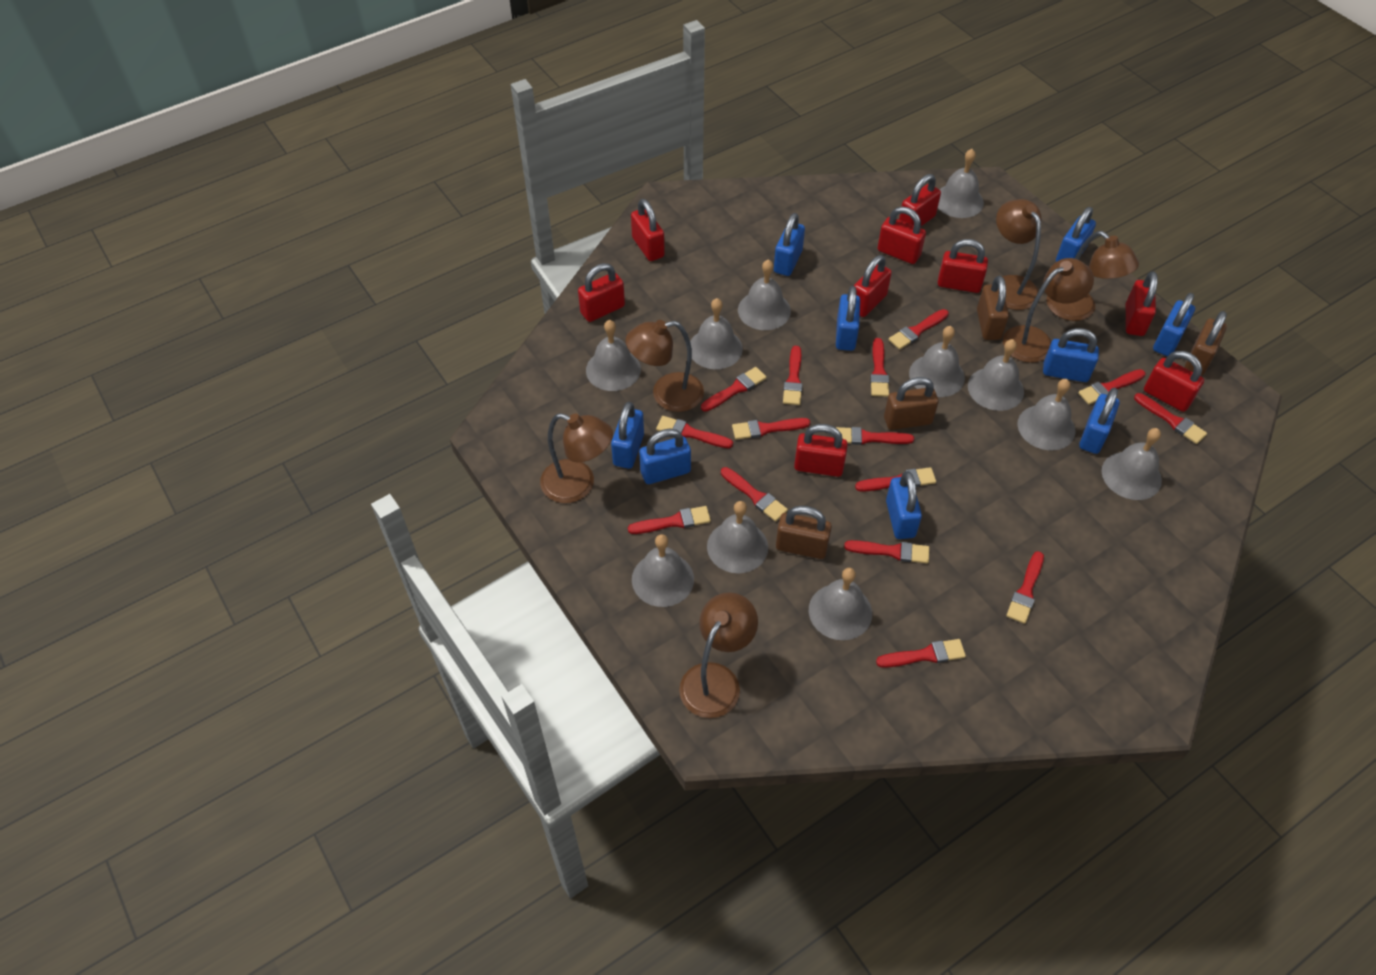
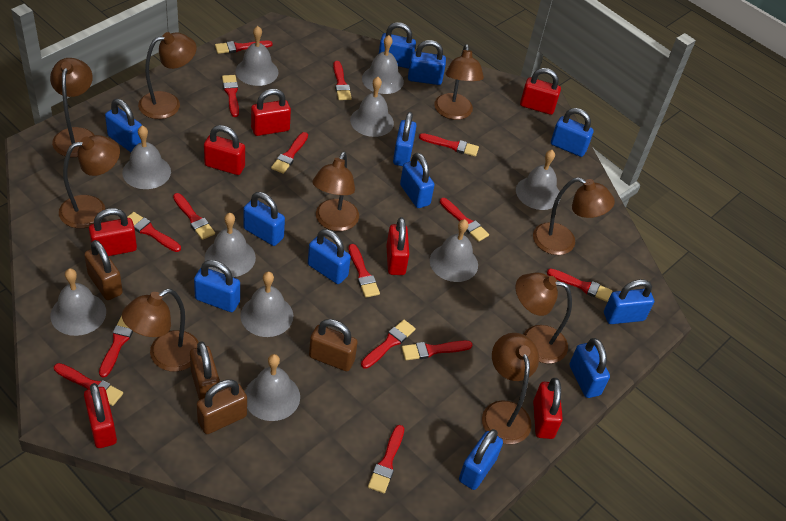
blue padlock: 9 -> 12
brown lamp: 6 -> 9
grey bell: 11 -> 10
red padlock: 9 -> 7

